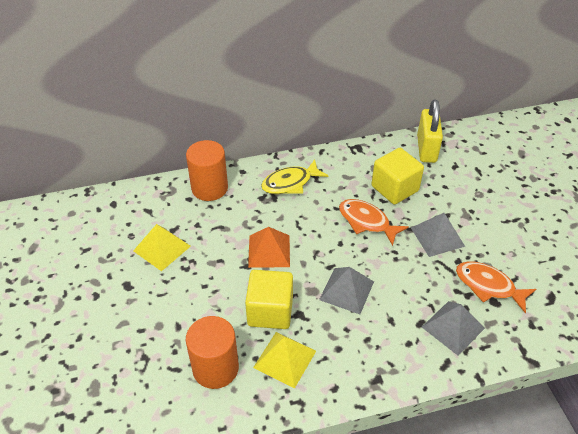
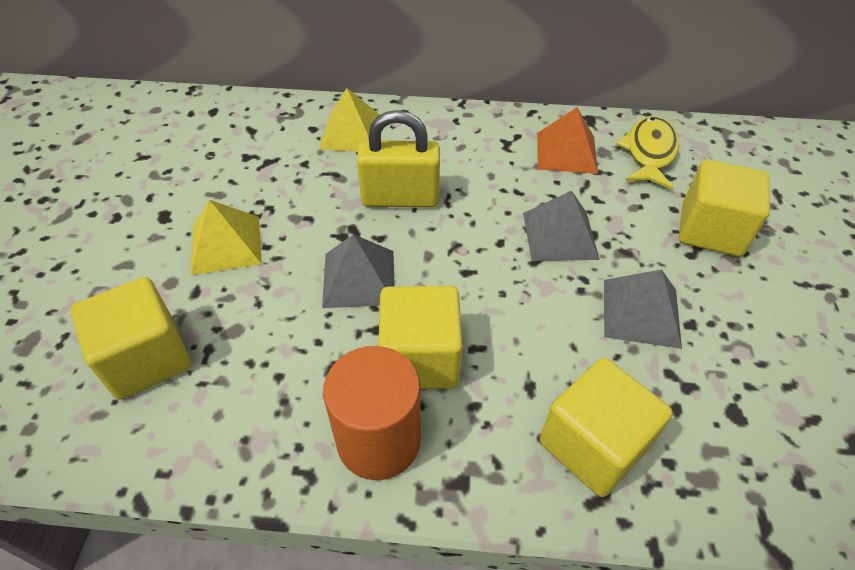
orange cylinder: 2 -> 1
orange fish: 2 -> 0
yellow cube: 2 -> 4

